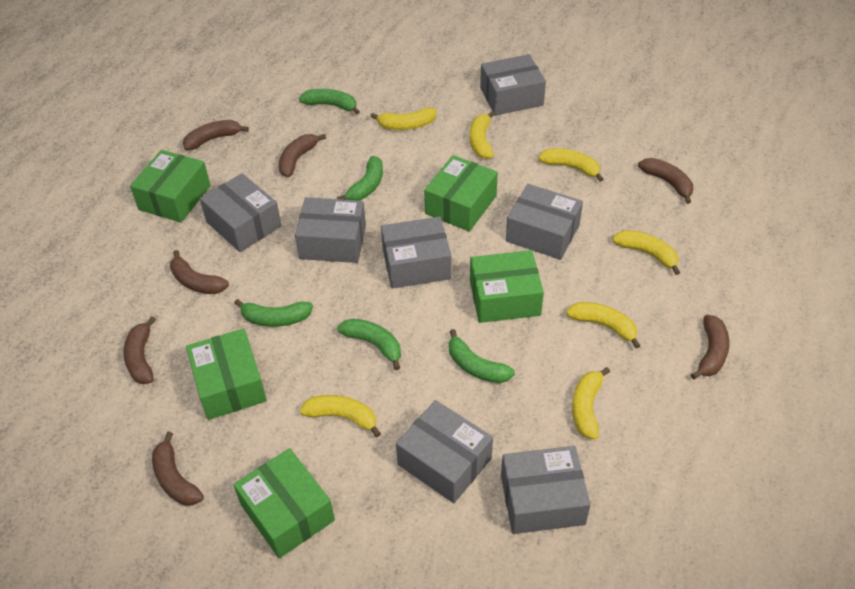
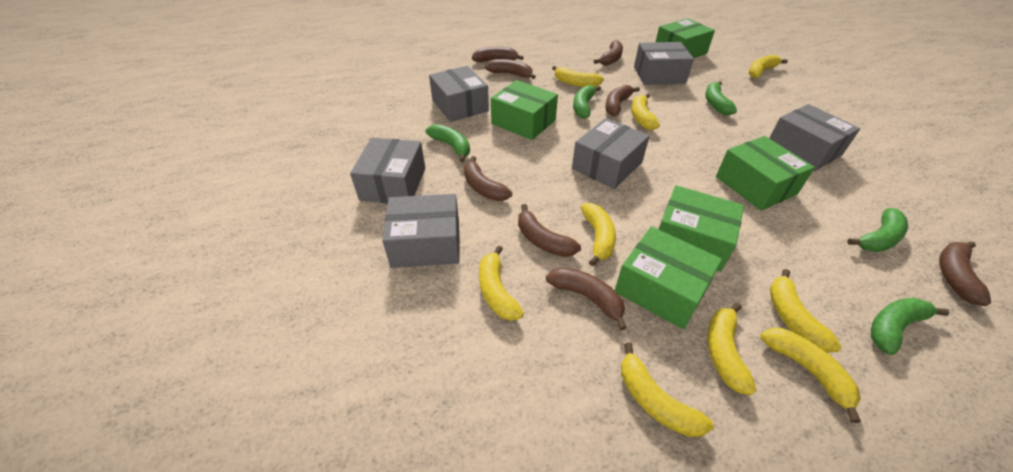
brown banana: 7 -> 8
grey box: 7 -> 6
yellow banana: 7 -> 9

